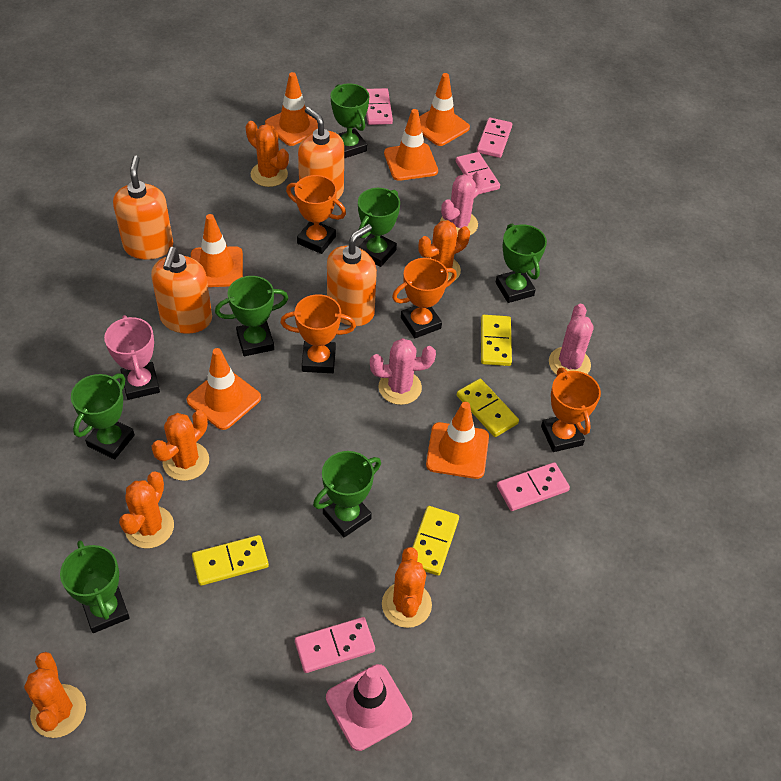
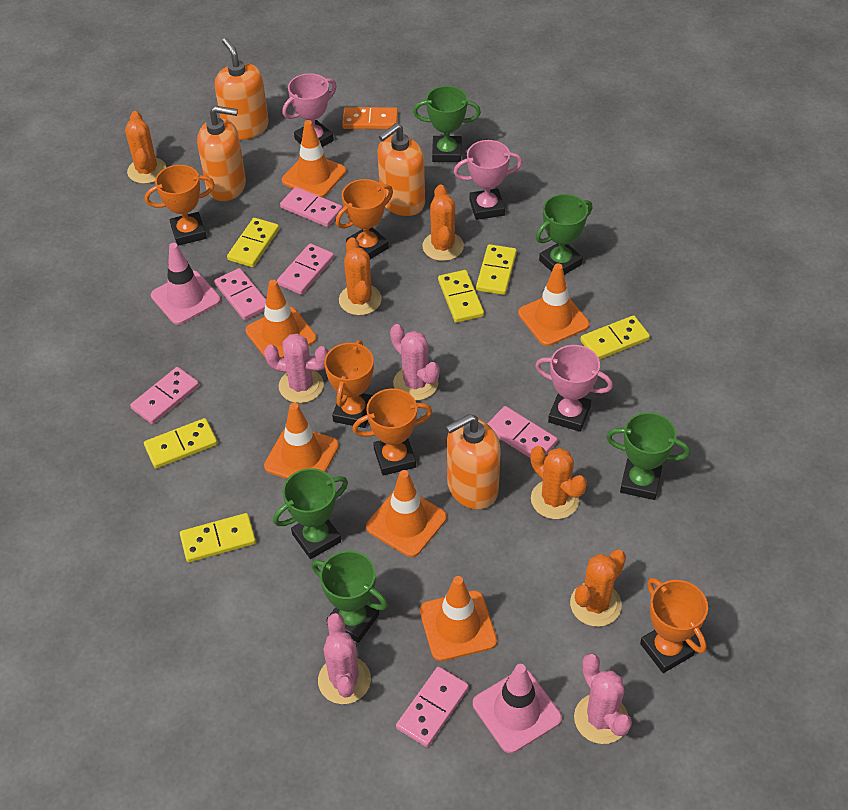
green trophy: 7 -> 5
orange cactus: 6 -> 5
orange domino: 0 -> 1
orange trophy: 4 -> 5
pink cactus: 3 -> 4
pink domino: 5 -> 6
pink traffic cone: 1 -> 2
pink trophy: 1 -> 3
yellow domino: 4 -> 6

